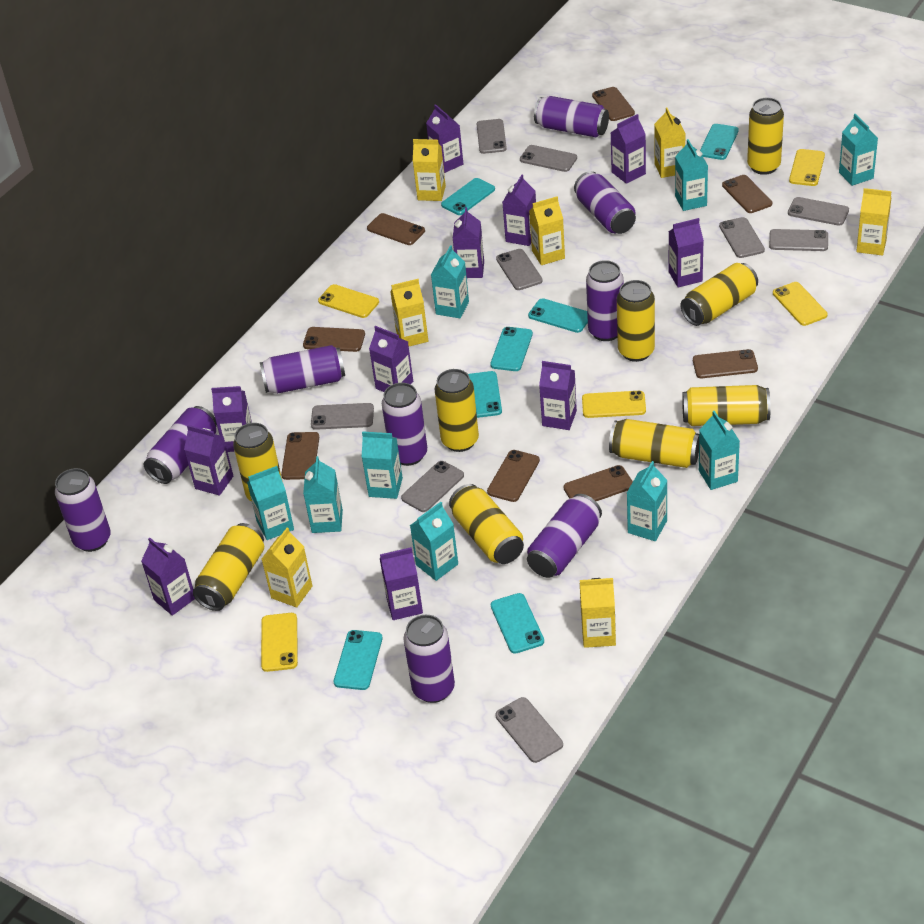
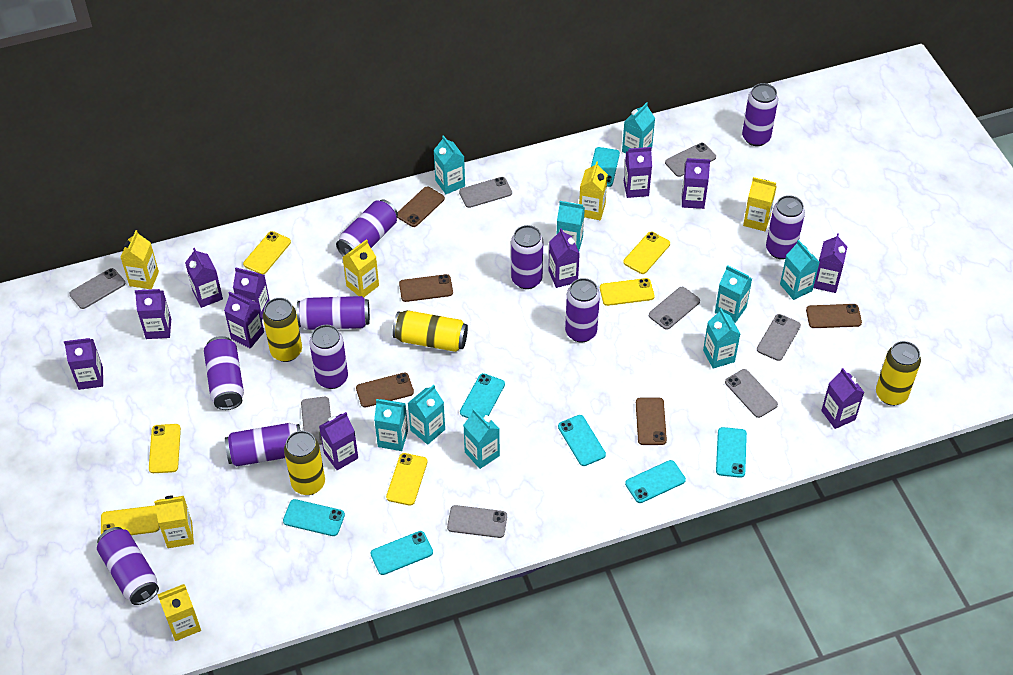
brown phone: 8 -> 5
grey phone: 9 -> 8
purple can: 9 -> 10
yellow can: 9 -> 4
yellow carton: 7 -> 6
yellow phone: 5 -> 6

